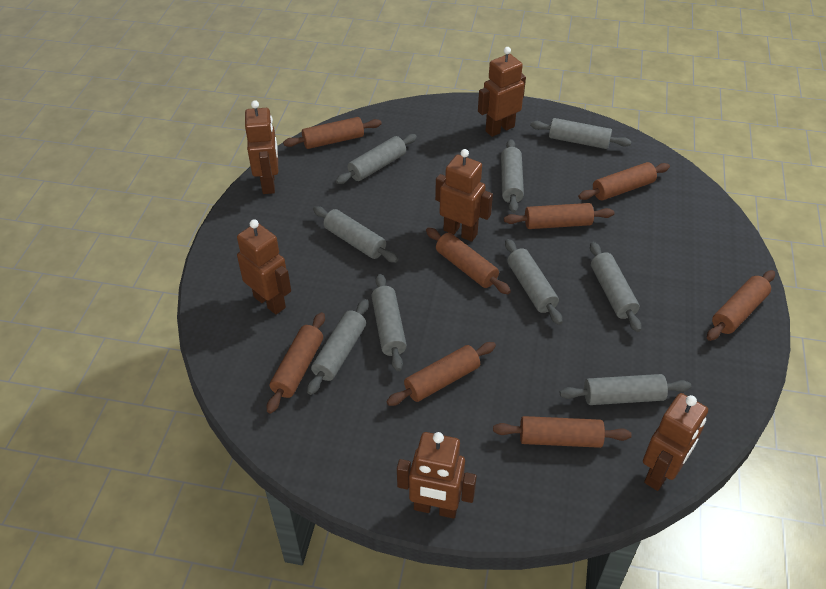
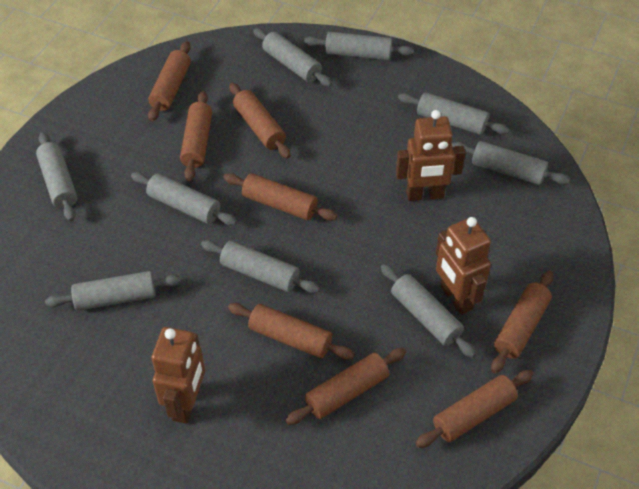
brown robot: 6 -> 3

